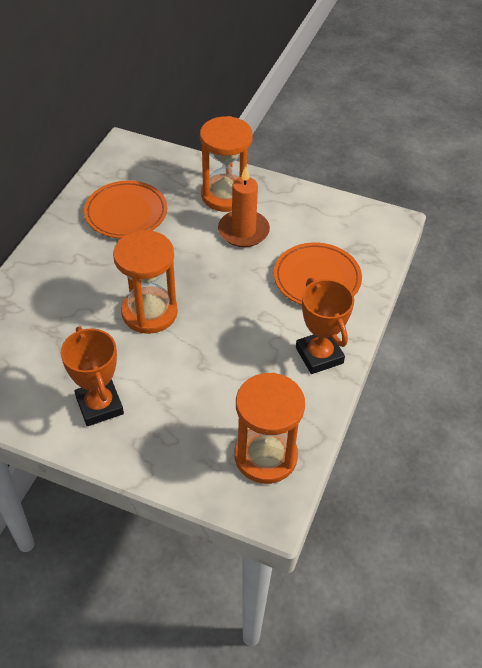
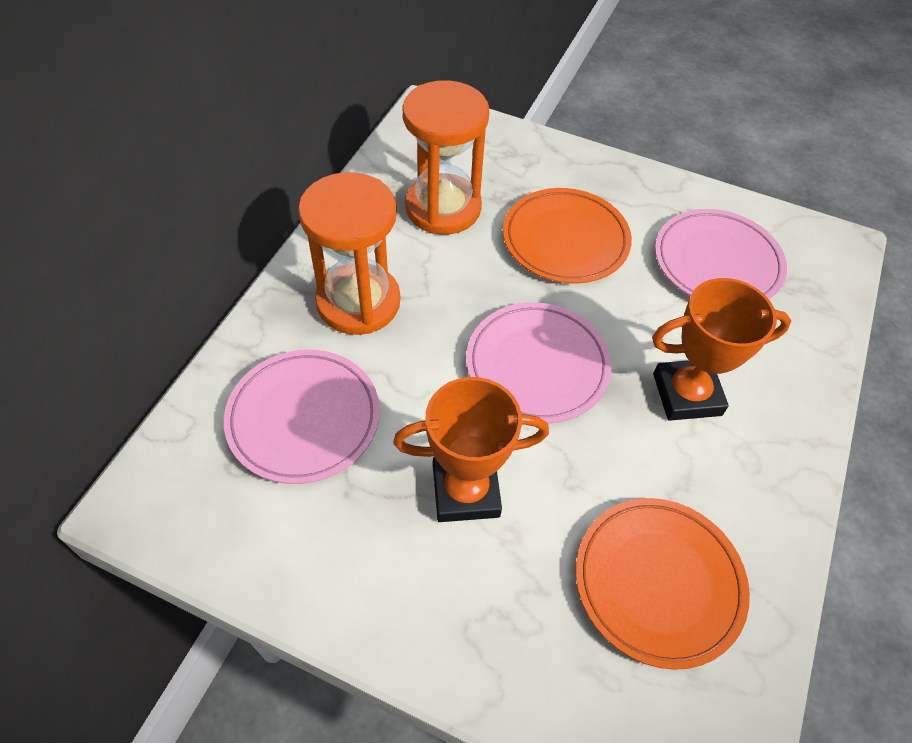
orange candle: 1 -> 0
orange hourglass: 3 -> 2
pink plate: 0 -> 3

